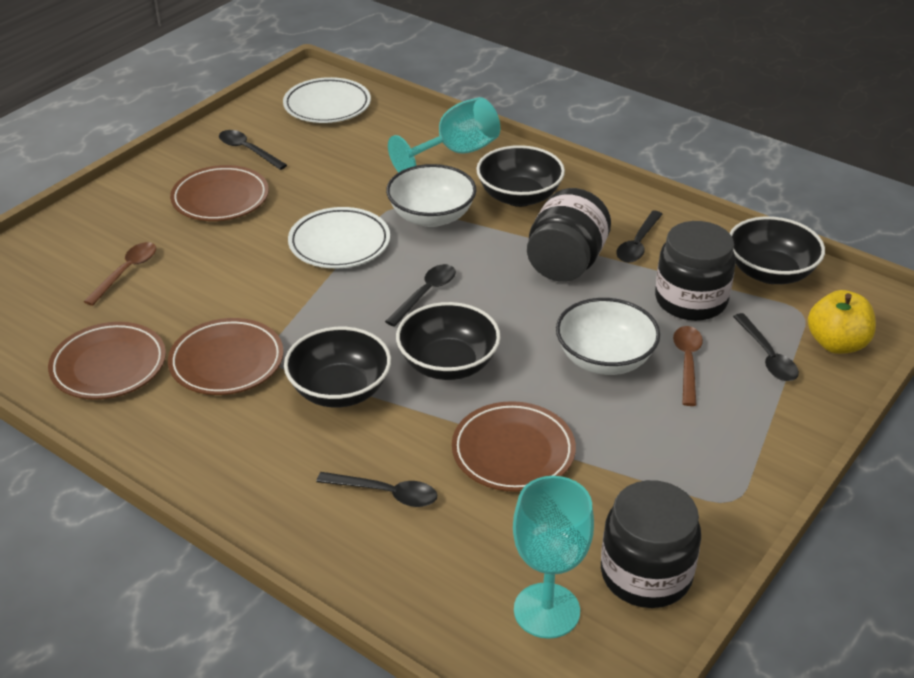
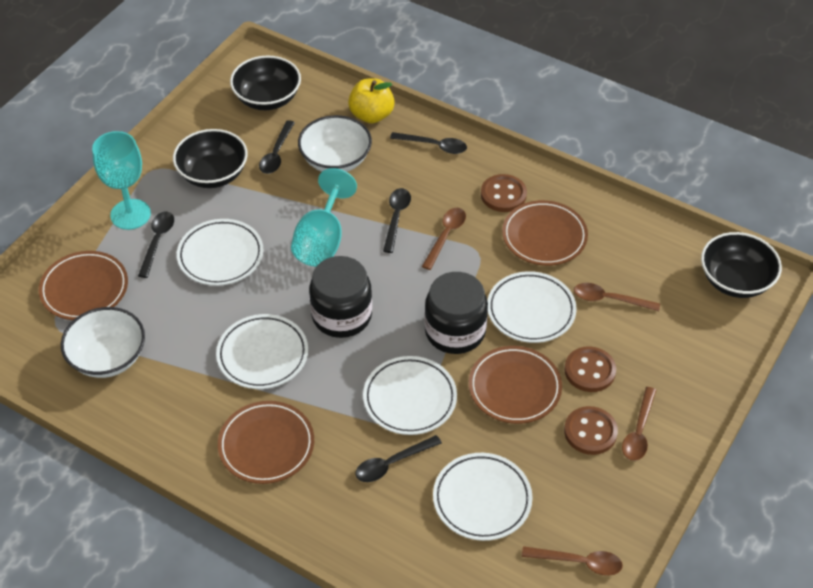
black bowl: 4 -> 3
black jar: 3 -> 2
brown button: 0 -> 3
brown spoon: 2 -> 4
white plate: 2 -> 5

